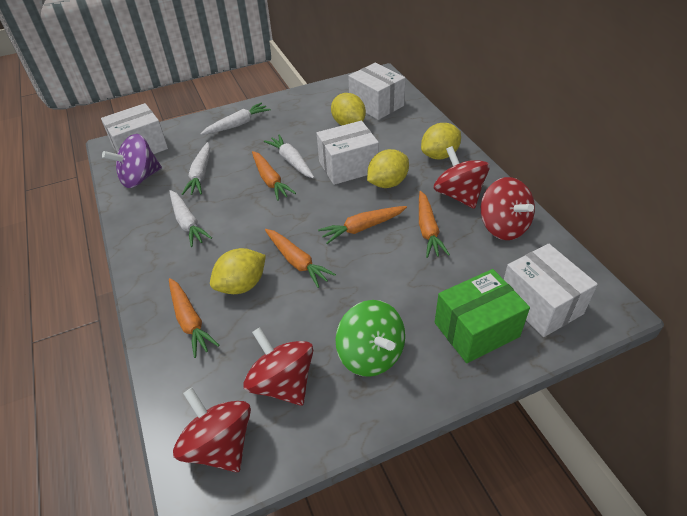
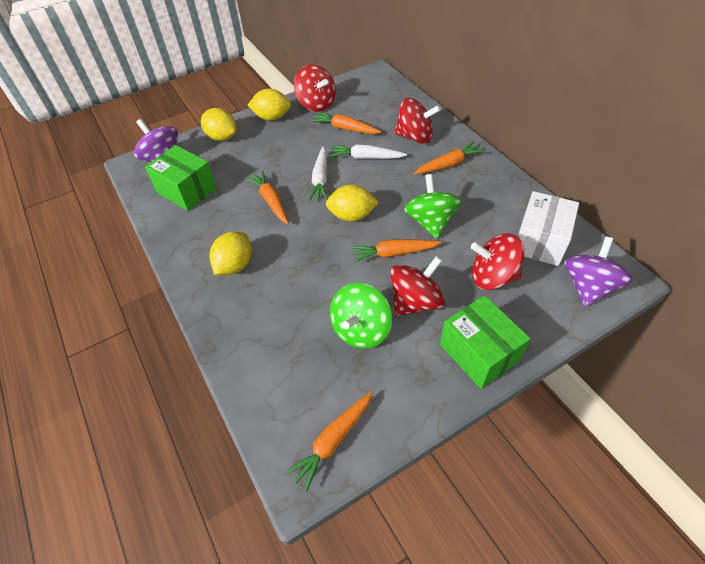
green box: 1 -> 2
green spinning top: 1 -> 2
purple spinning top: 1 -> 2
white box: 4 -> 1
white carrot: 4 -> 2

